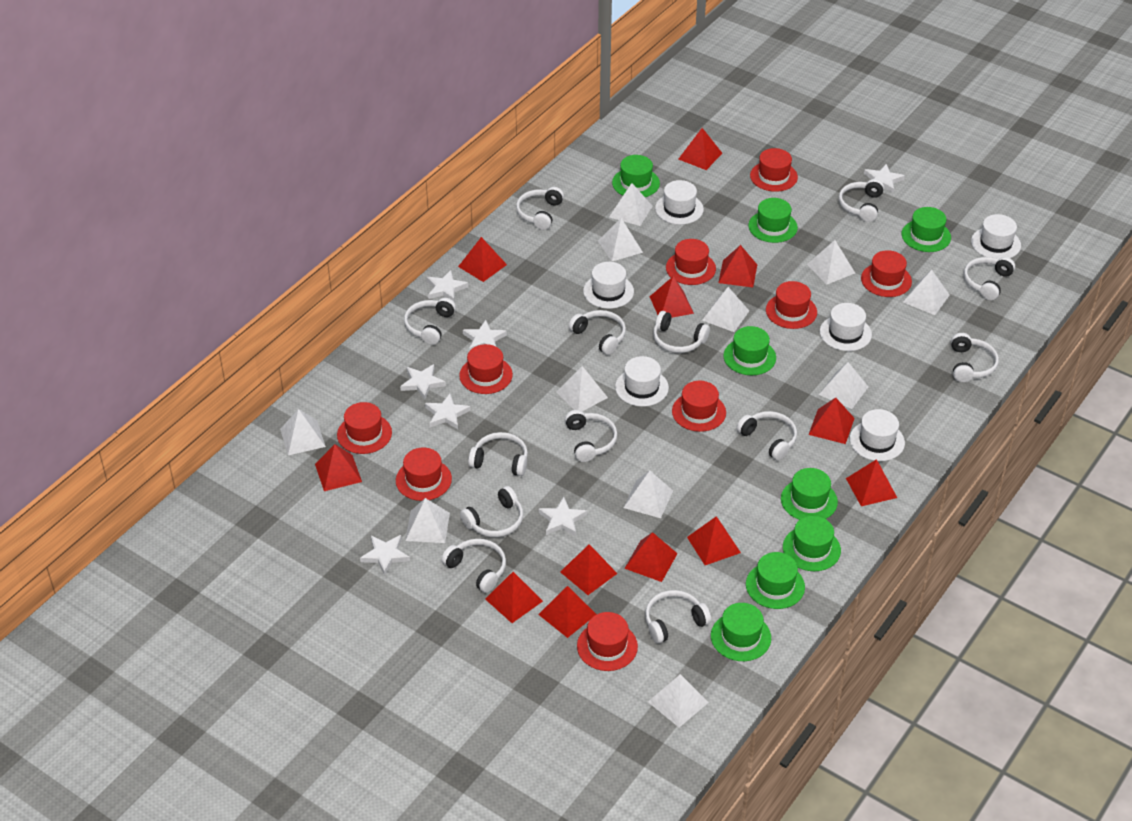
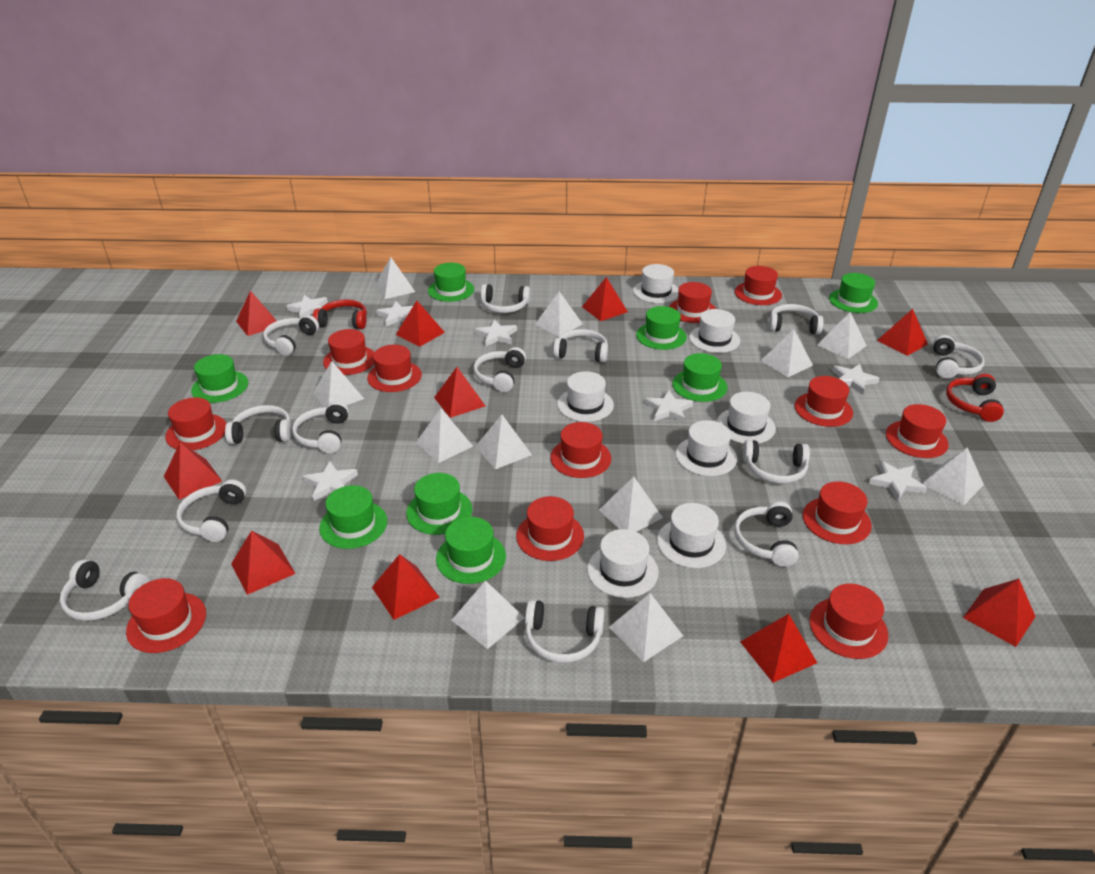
red hat: 9 -> 12
red headphones: 0 -> 2
red pyramid: 12 -> 10
white hat: 6 -> 7

